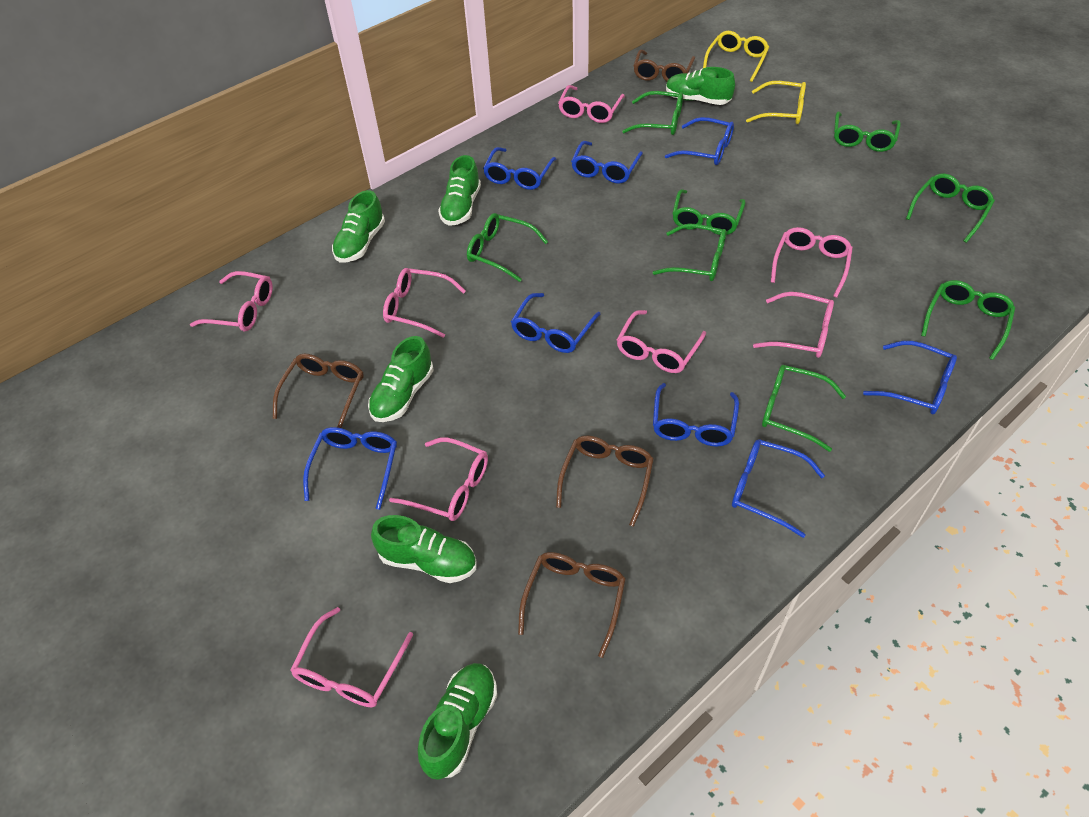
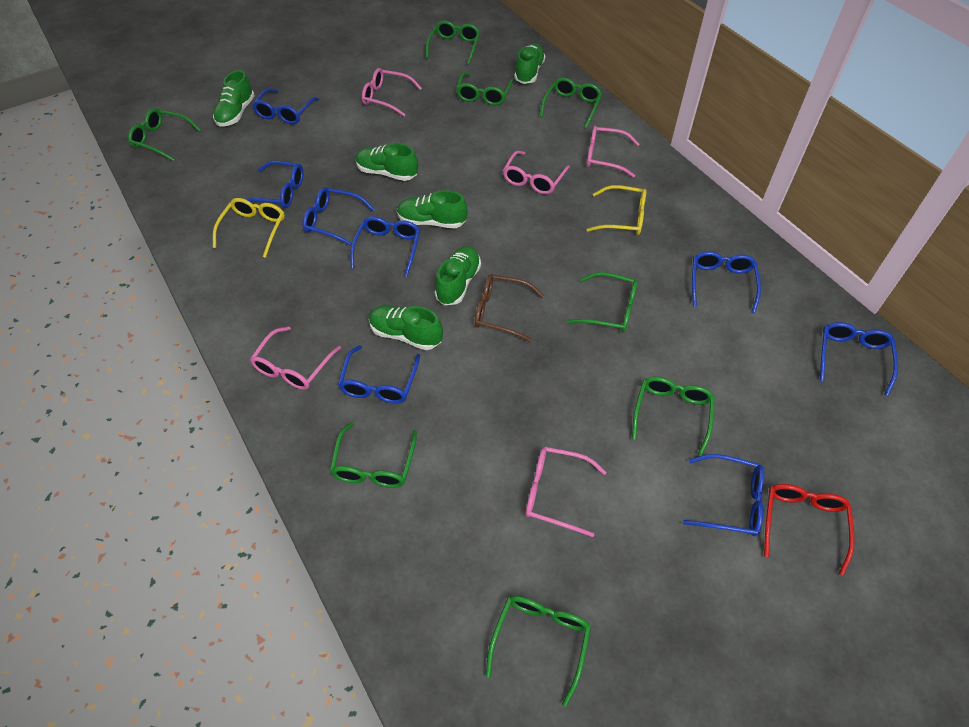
brown glasses: 4 -> 1
pink glasses: 8 -> 5
red glasses: 0 -> 1

